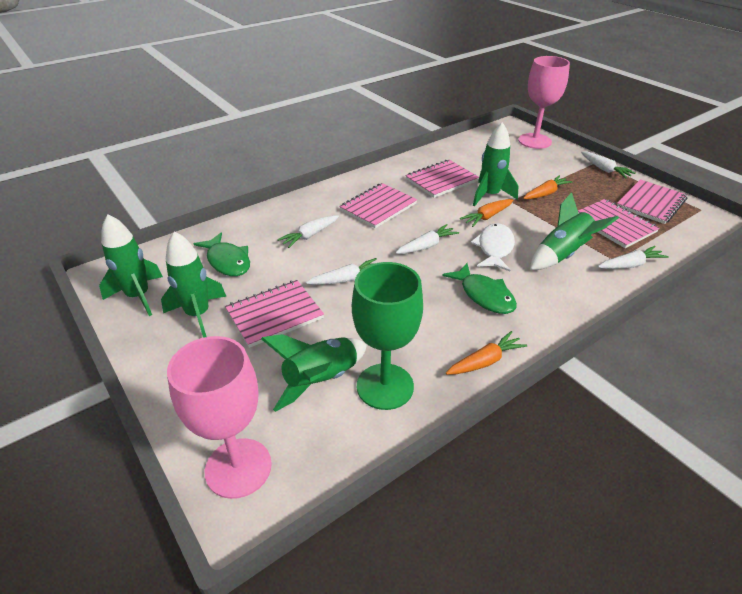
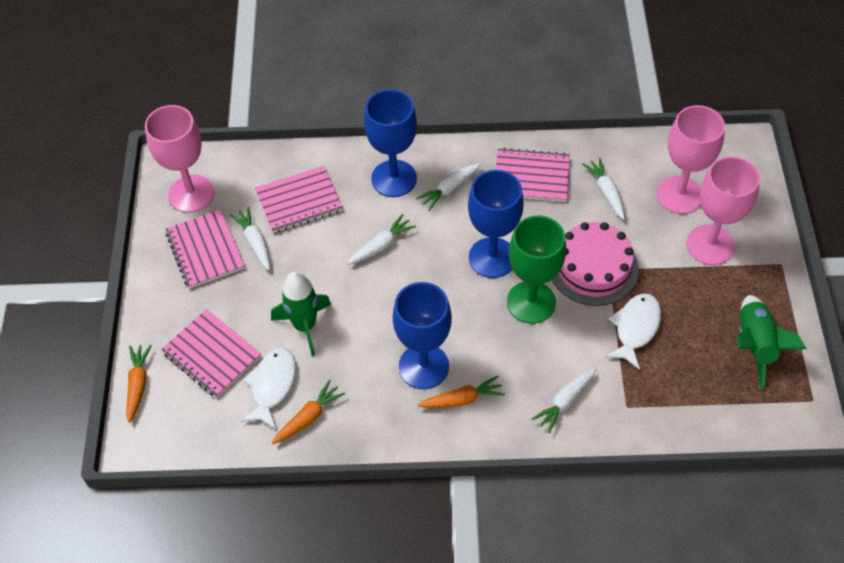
blue goblet: 0 -> 3
green fish: 2 -> 0
green rocket: 5 -> 2
pink cake: 0 -> 1
pink goblet: 2 -> 3
pink notebook: 5 -> 4
white fish: 1 -> 2

